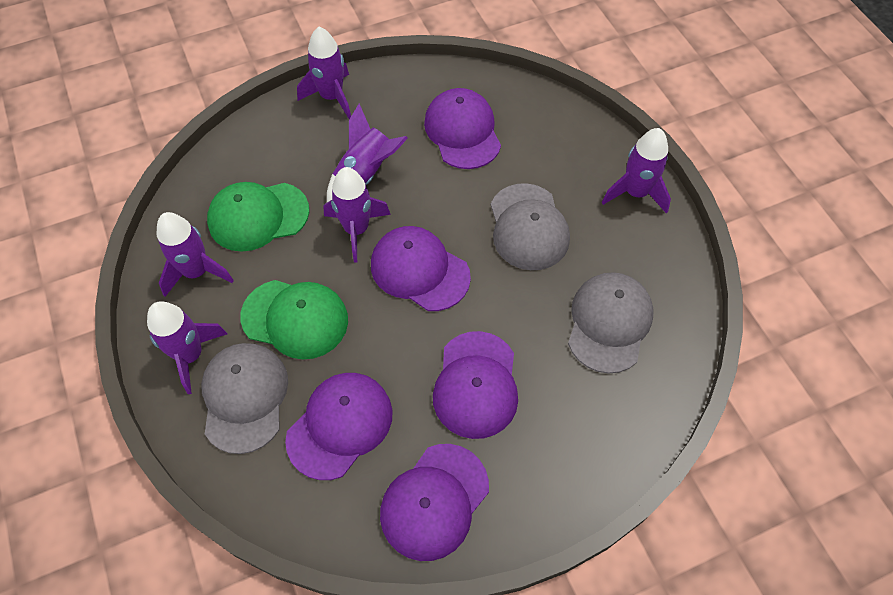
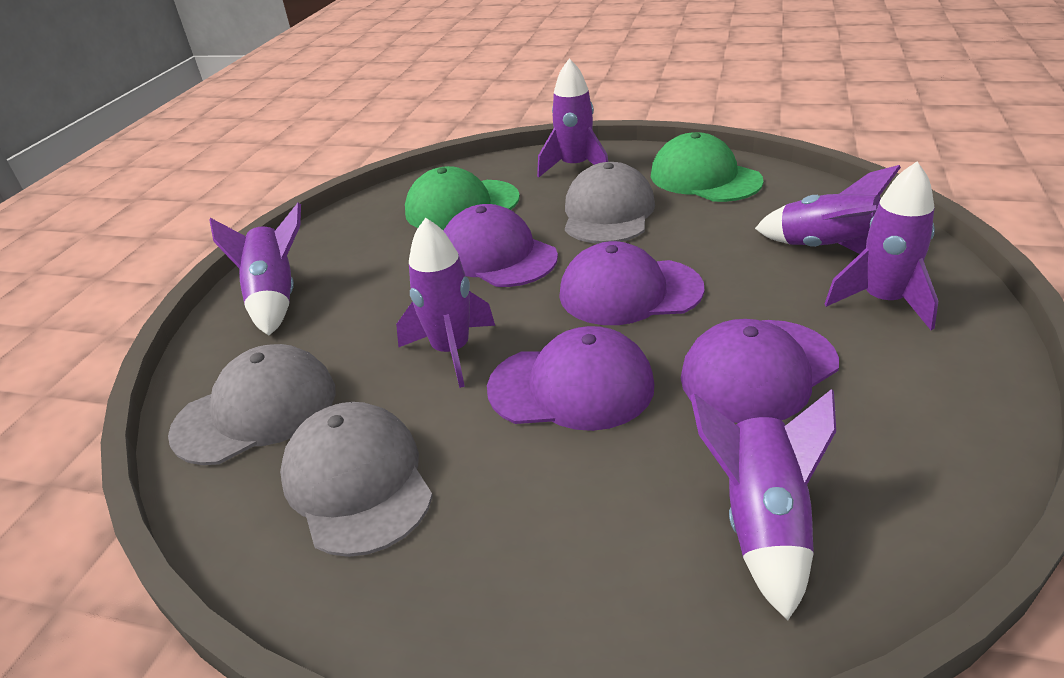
purple cap: 5 -> 4

